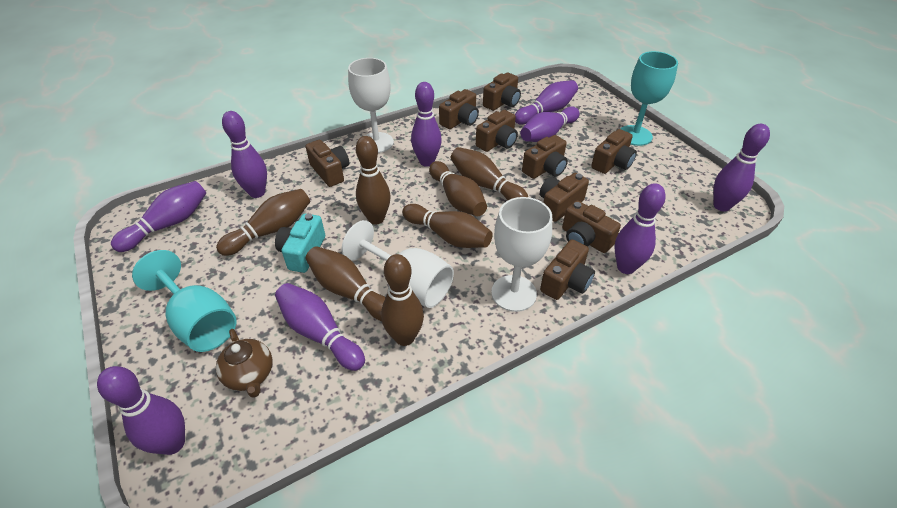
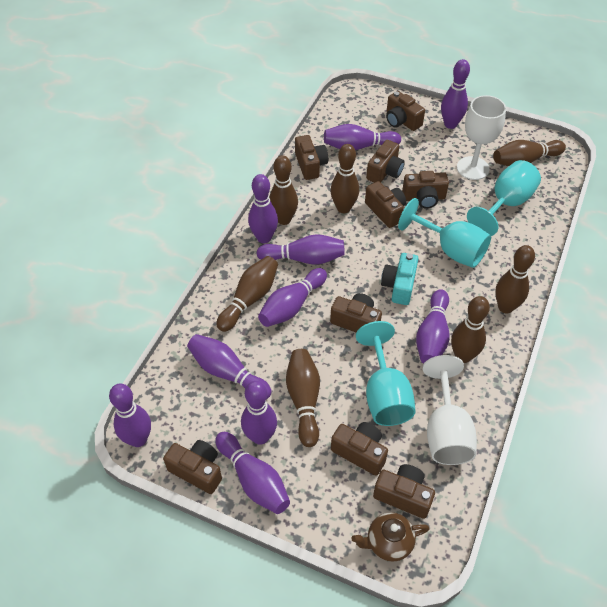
purple bowling pin: 9 -> 10
turquoise goblet: 2 -> 3
white goblet: 3 -> 2

